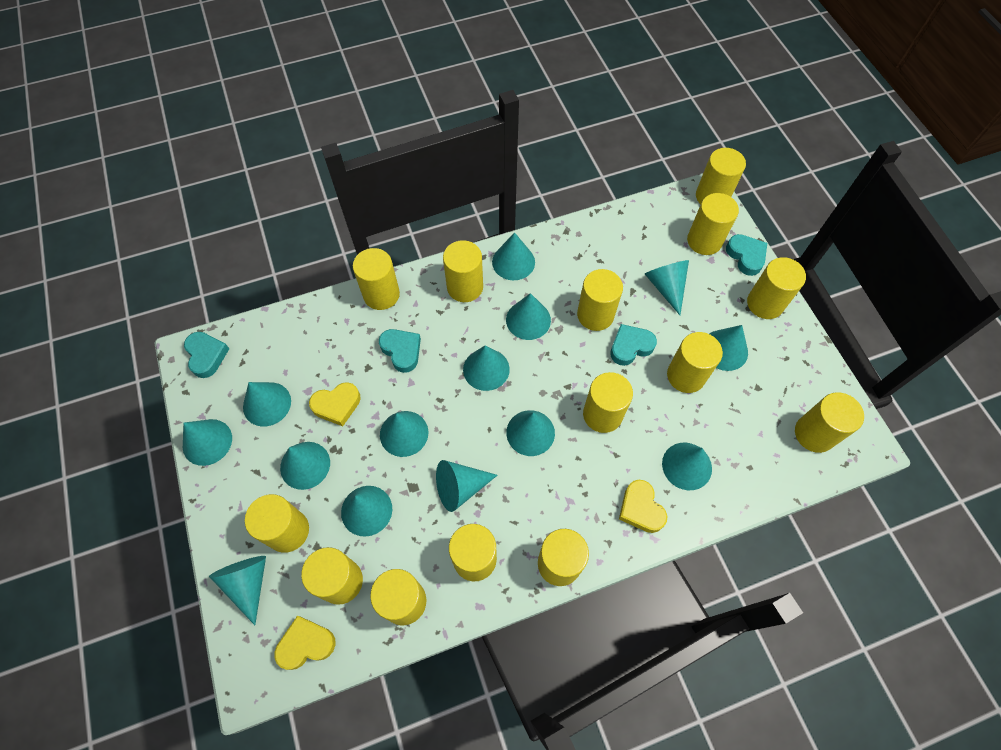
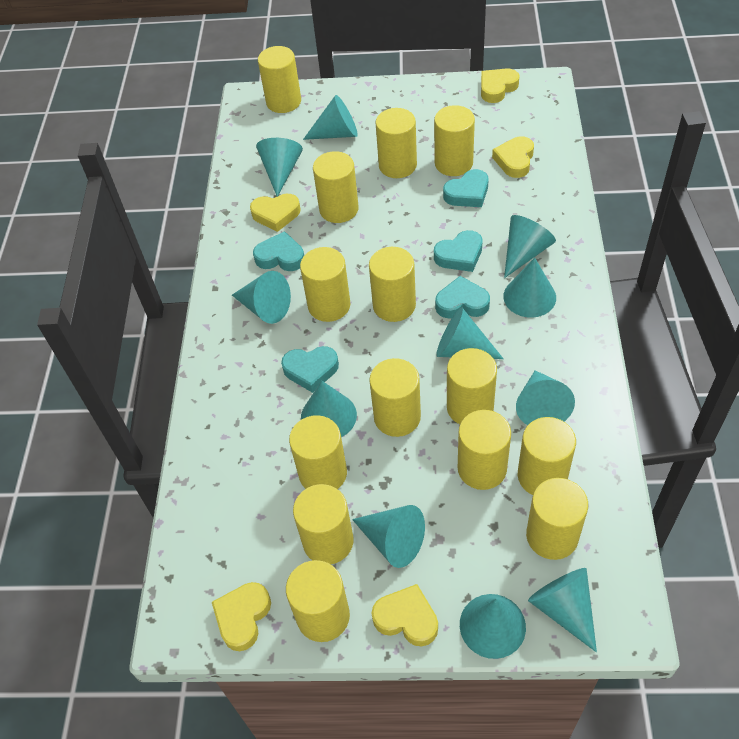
turquoise cone: 14 -> 11
turquoise heart: 4 -> 5
yellow heart: 3 -> 5

